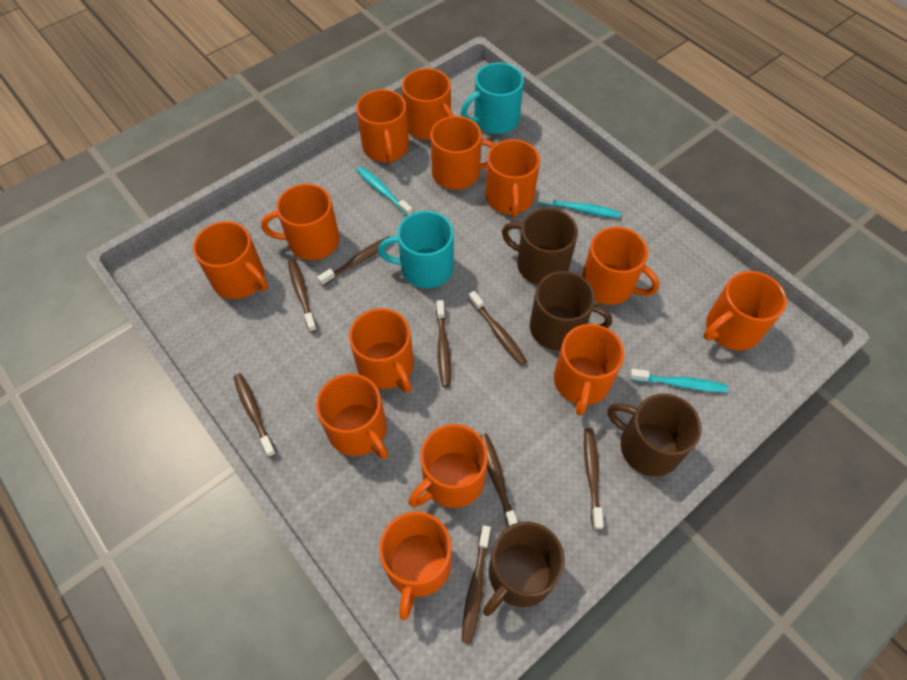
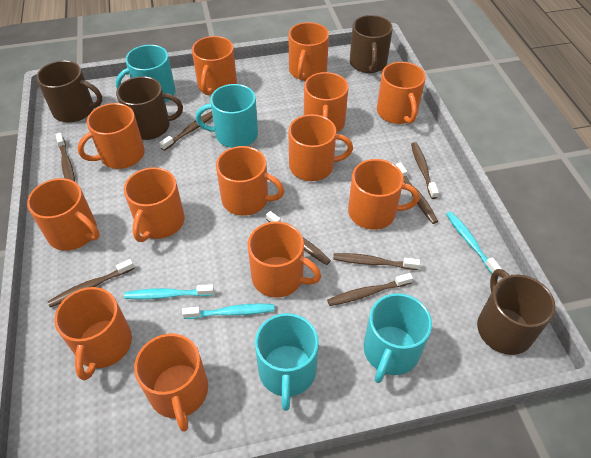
turquoise mug: 2 -> 4

